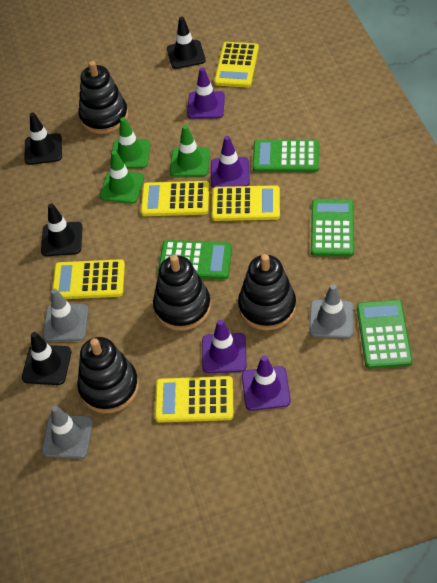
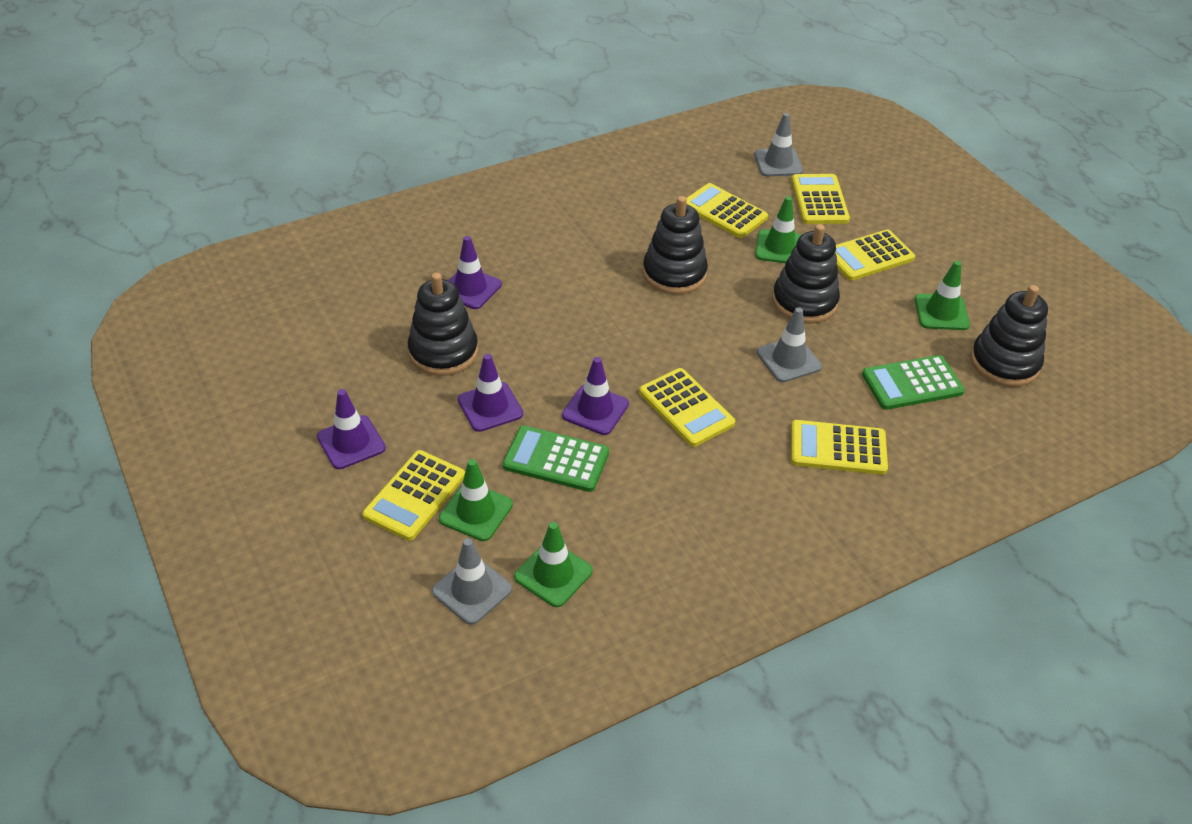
black traffic cone: 4 -> 0
green calculator: 4 -> 2
green traffic cone: 3 -> 4
yellow calculator: 5 -> 6

